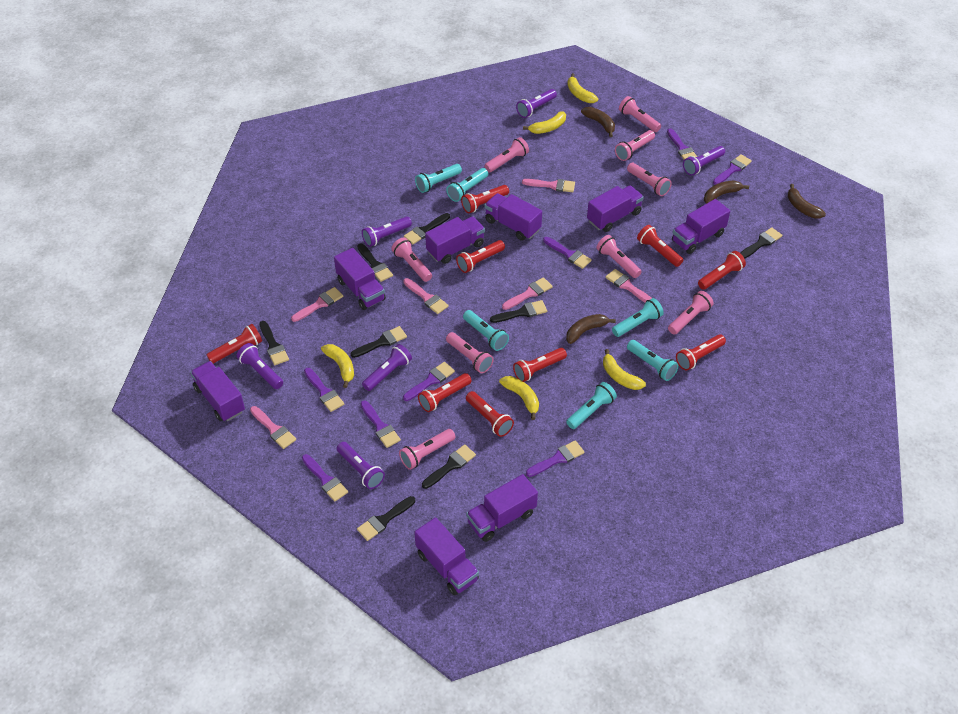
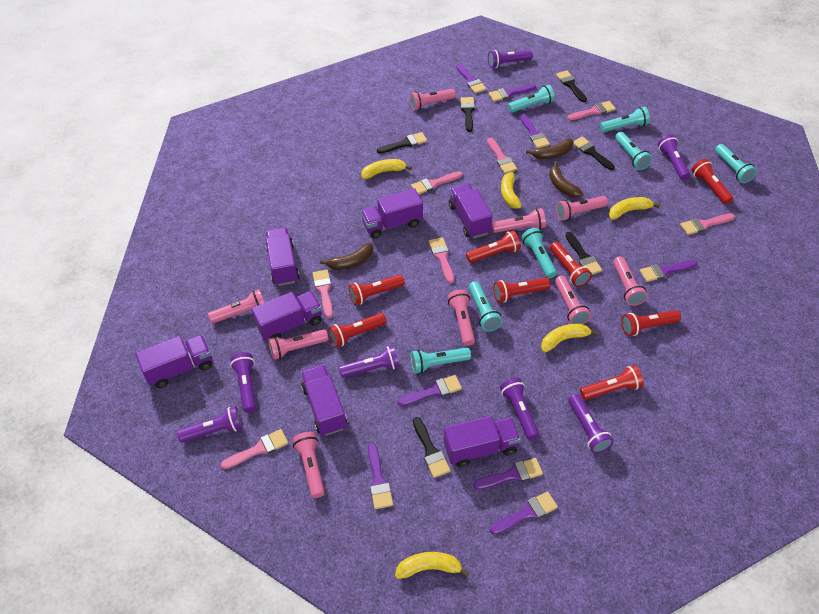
black brush: 8 -> 6
brown banana: 4 -> 3
pink brush: 6 -> 7
purple flashlight: 6 -> 7
purple truck: 8 -> 7
red flashlight: 9 -> 8
turquoise flashlight: 6 -> 7

